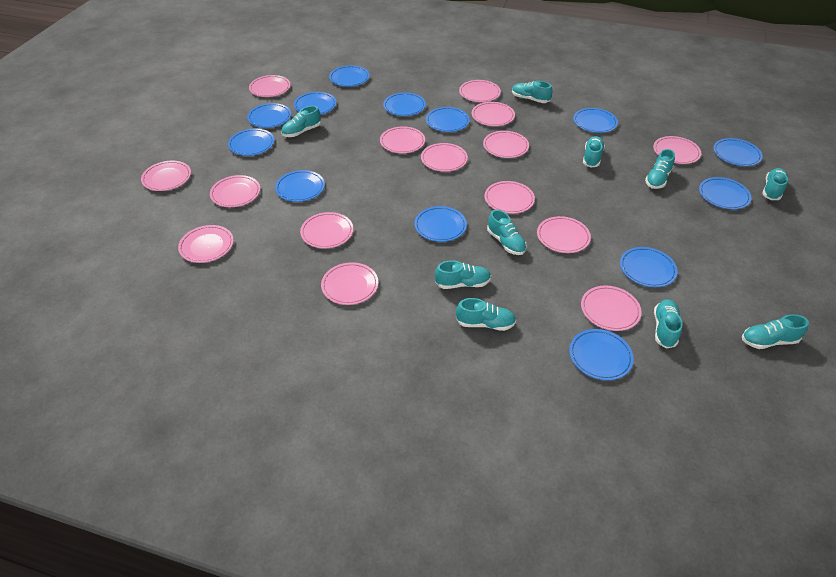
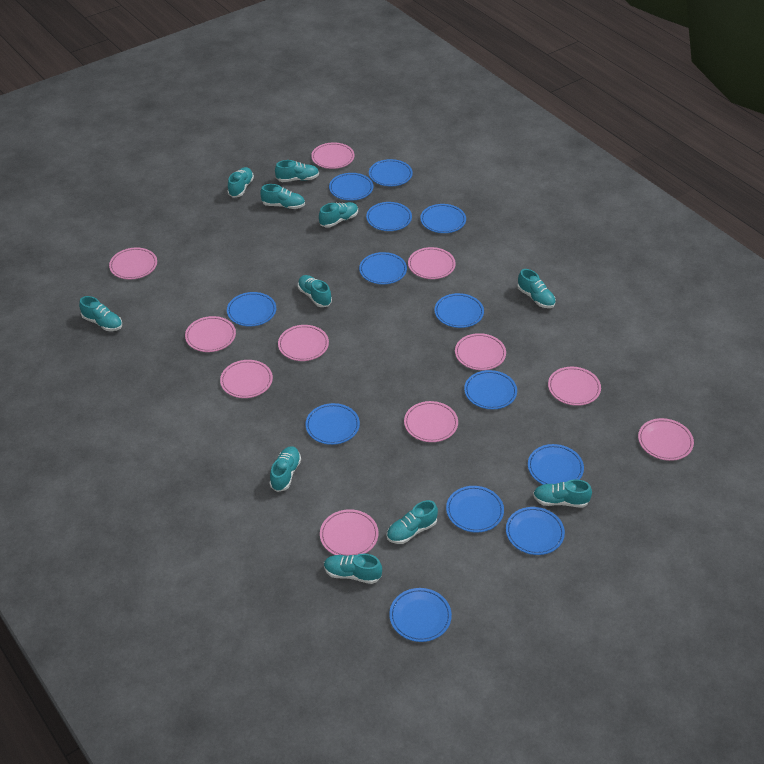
pink plate: 15 -> 11
turquoise shoe: 10 -> 11

